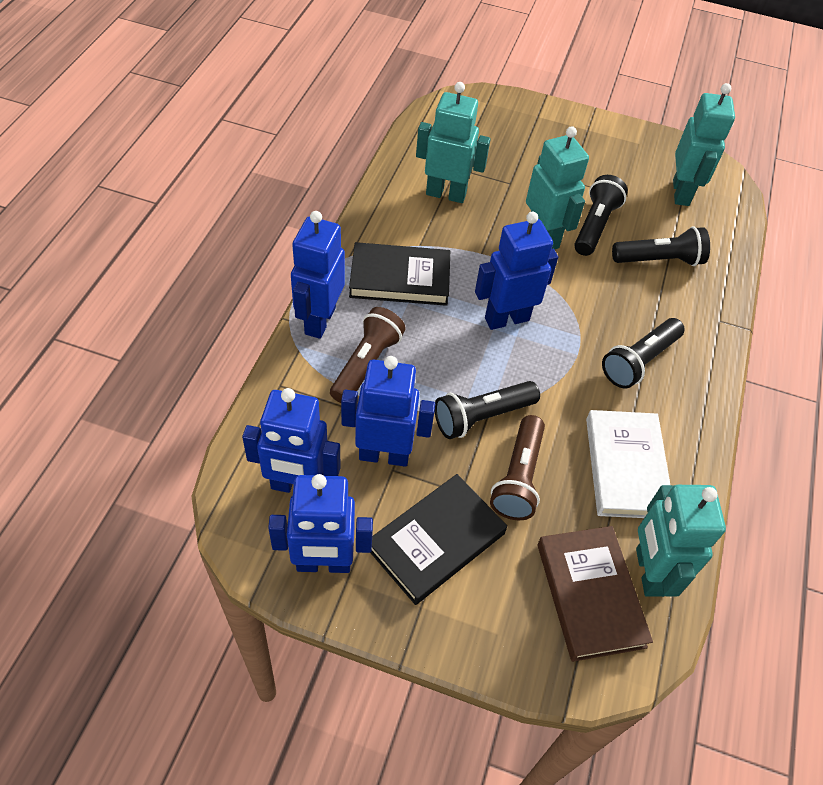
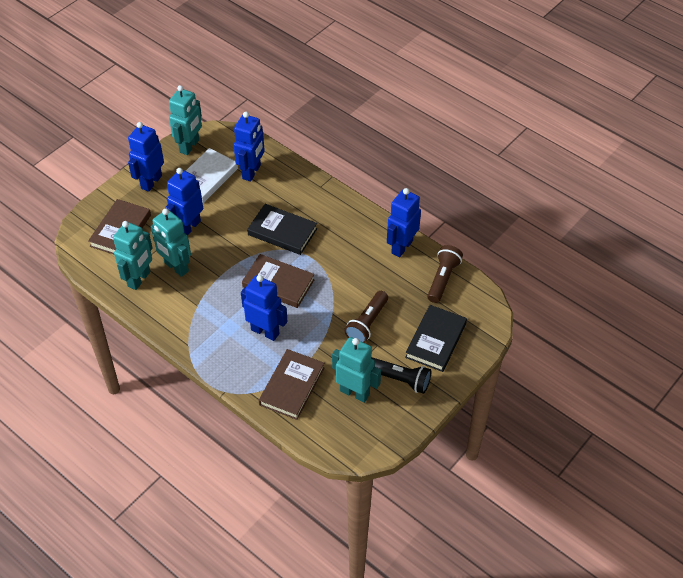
black flashlight: 4 -> 1
brown book: 1 -> 3

